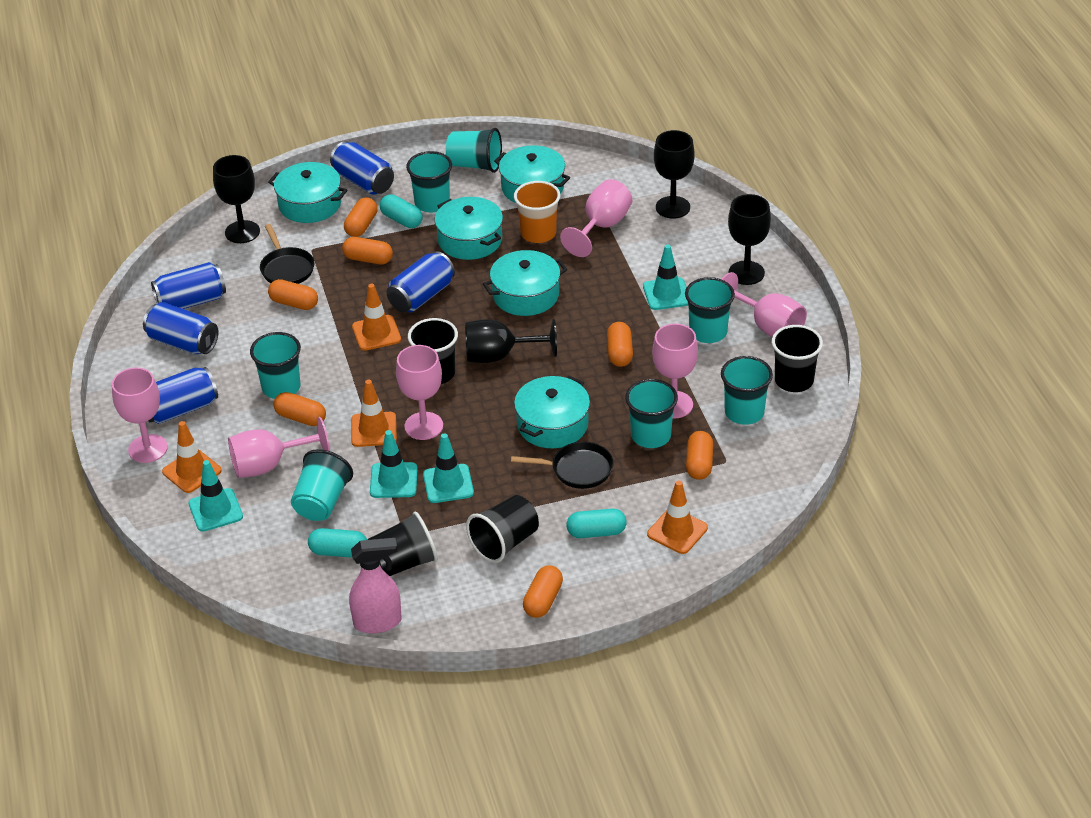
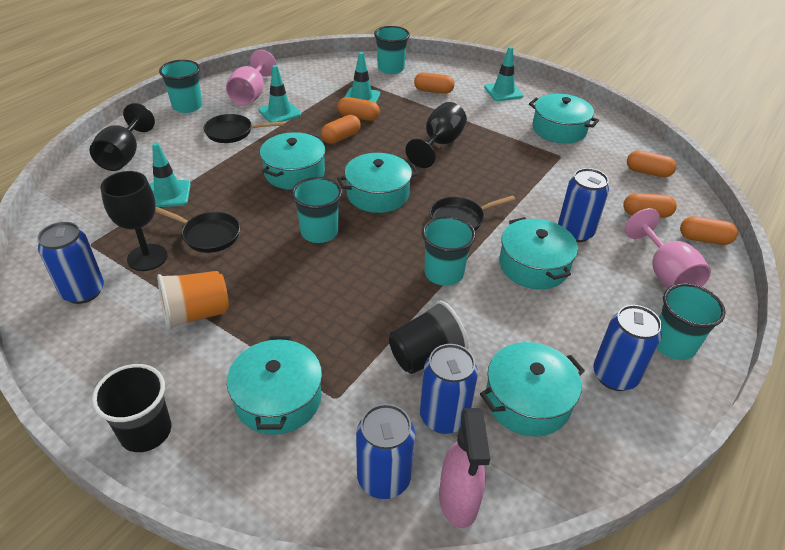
black cup: 4 -> 2
black goblet: 4 -> 3
black pan: 2 -> 3
orange capsule: 7 -> 6
orange traffic cone: 4 -> 0
pink goblet: 6 -> 2
turquoise capsule: 3 -> 0
turquoise cup: 7 -> 5
turquoise pot: 5 -> 6

